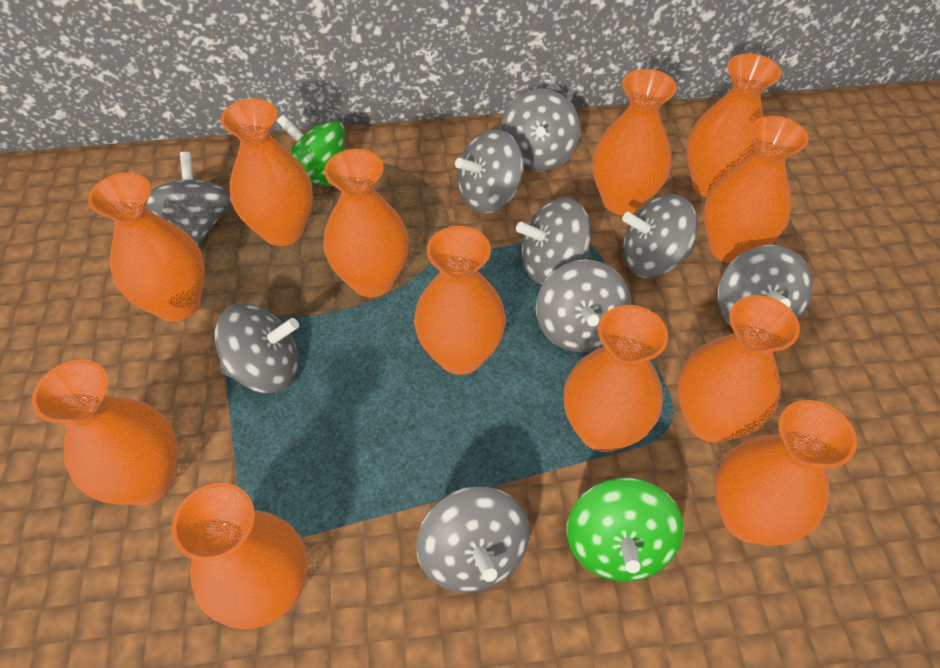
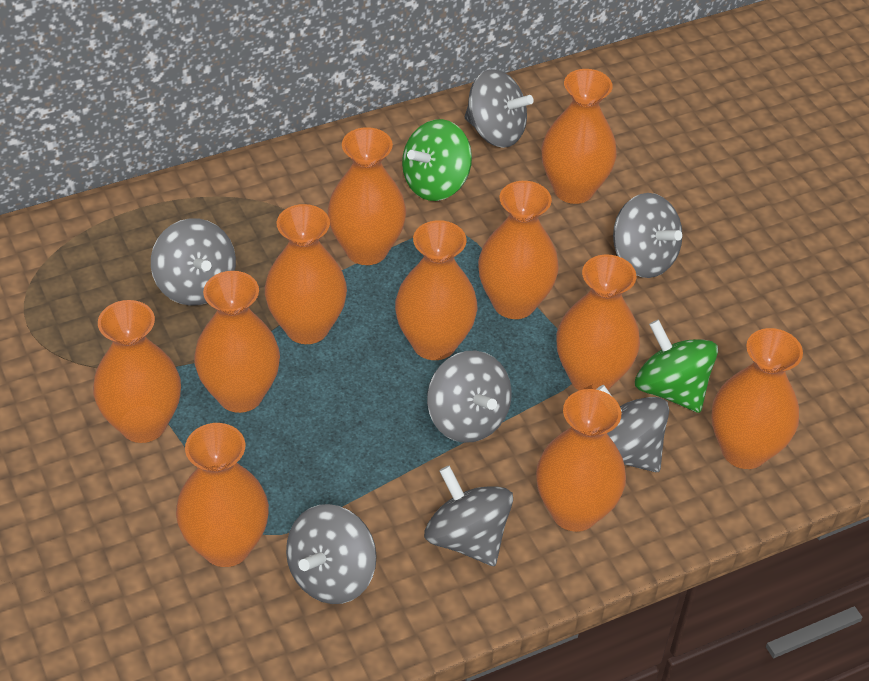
grey spinning top: 9 -> 7
orange vase: 12 -> 11

